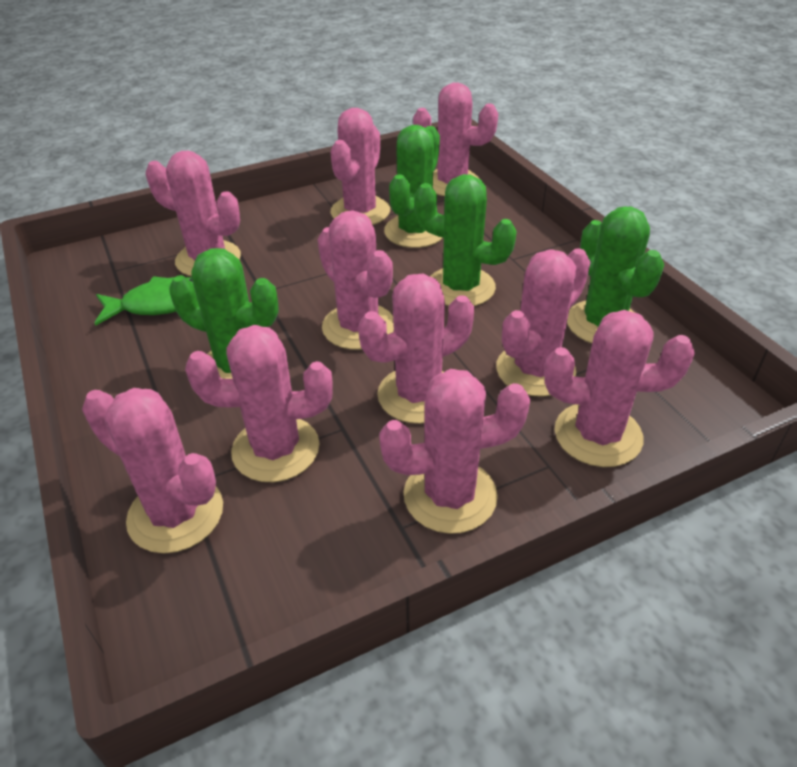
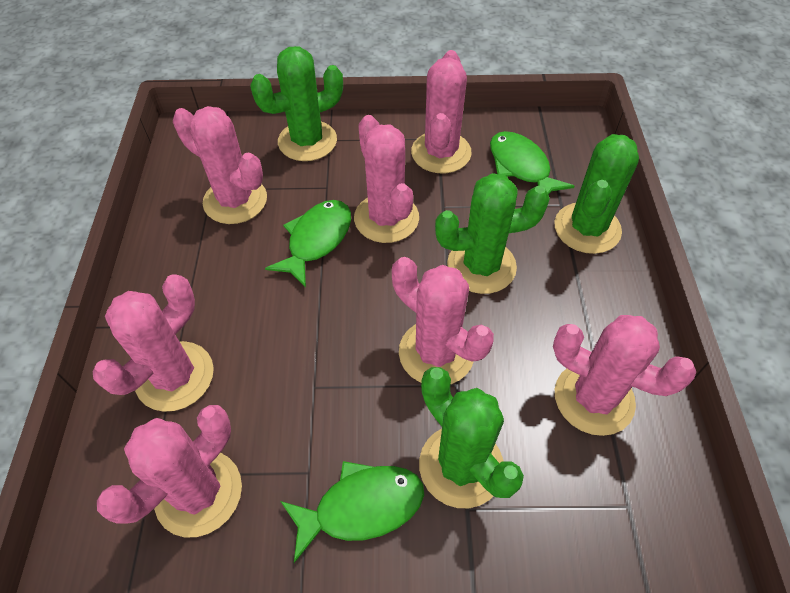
green fish: 1 -> 3
pink cactus: 10 -> 7

